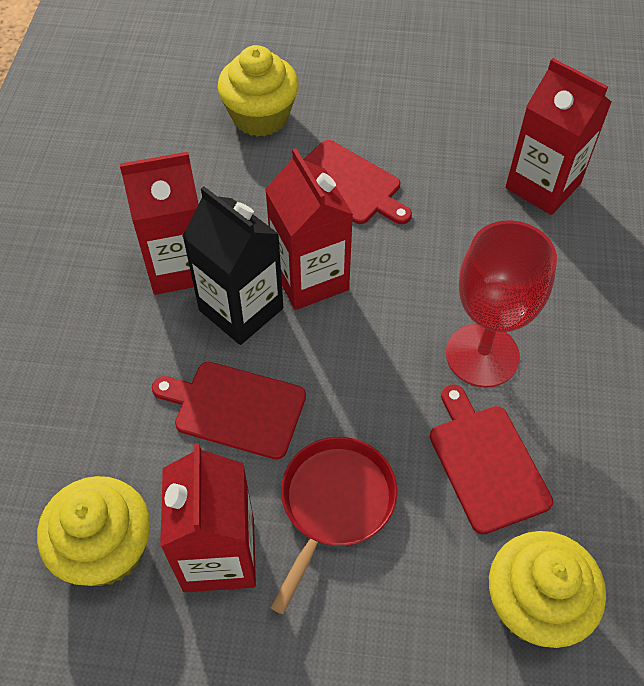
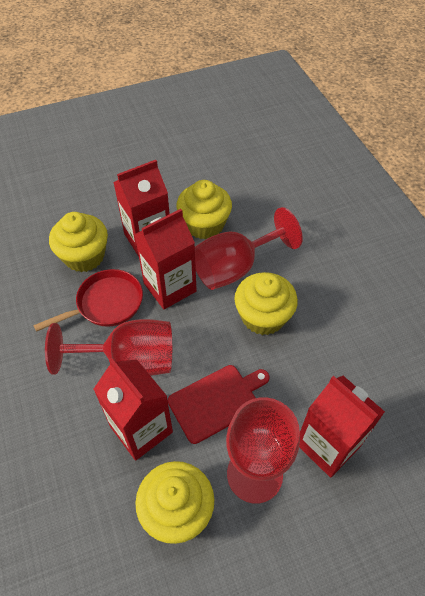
black carton: 1 -> 0
red cutting board: 3 -> 1
red goblet: 1 -> 3
yellow cupcake: 3 -> 4

